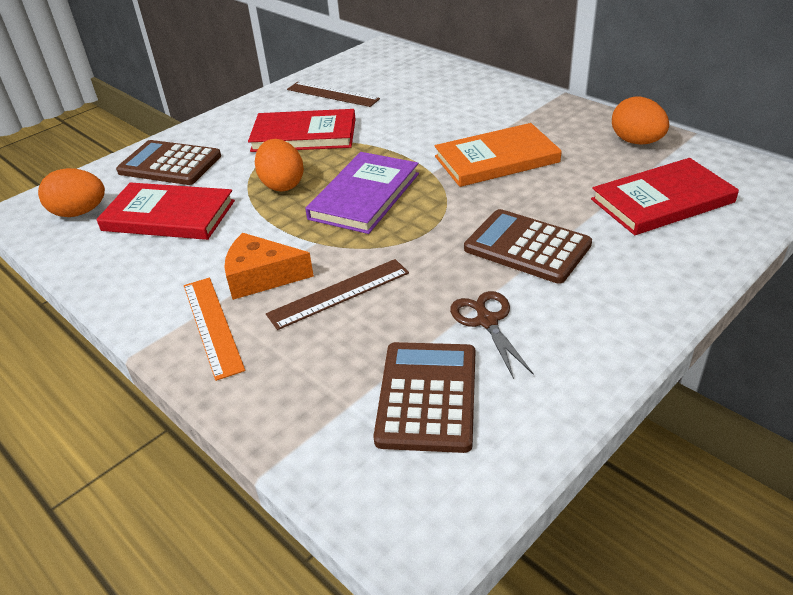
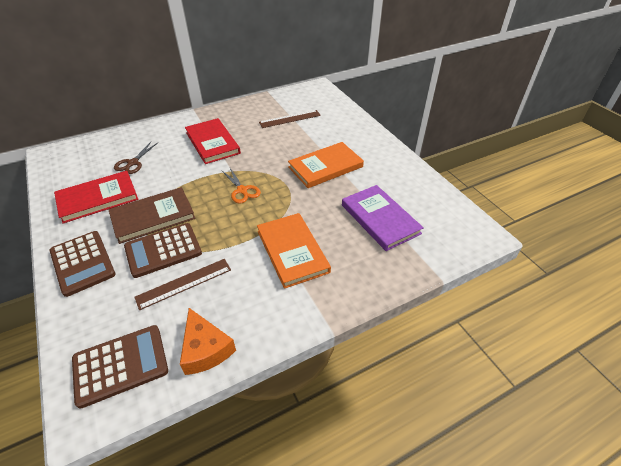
brown book: 0 -> 1
orange book: 1 -> 2
orange egg: 3 -> 0
orange ruler: 1 -> 0
orange scissors: 0 -> 1
red book: 3 -> 2

